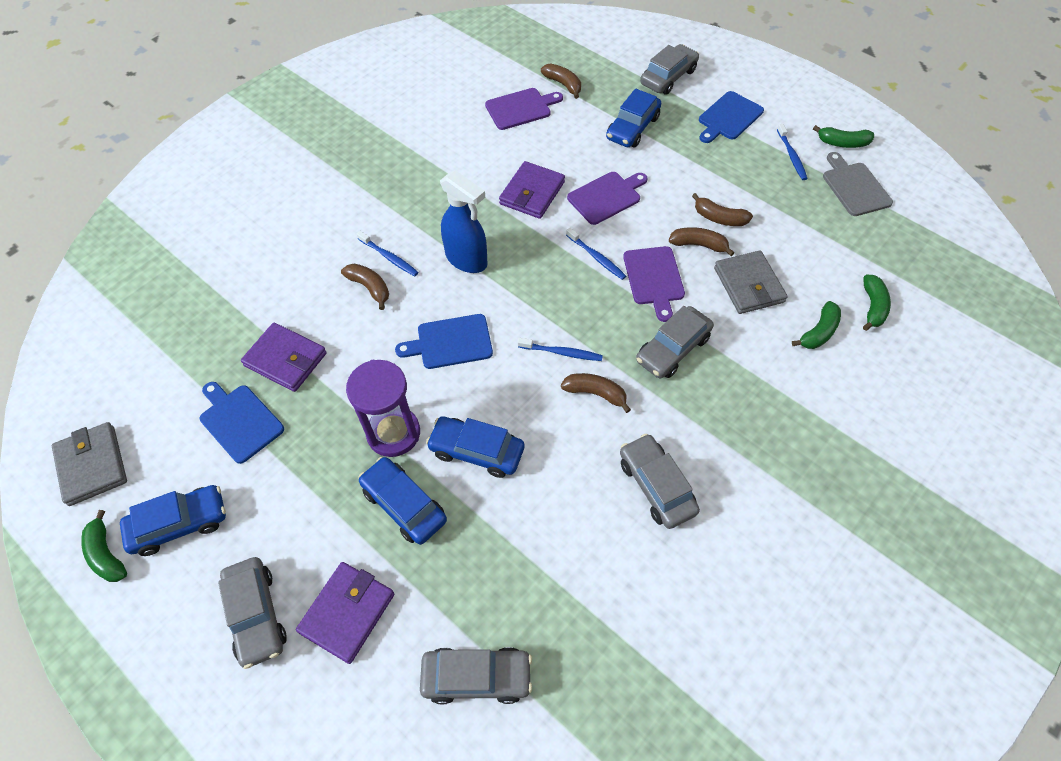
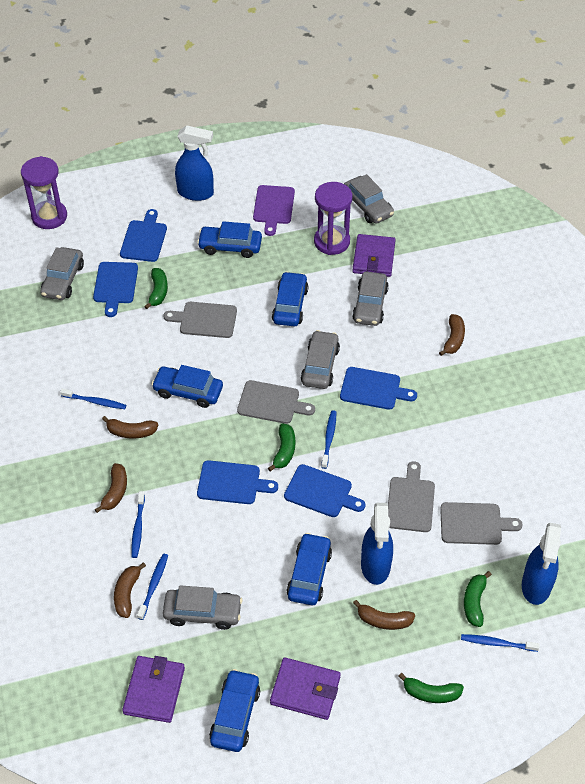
blue car: 4 -> 5
blue cutting board: 3 -> 5
blue spray bottle: 1 -> 3
blue toothbrush: 4 -> 5
grey cutting board: 1 -> 4
grey wallet: 2 -> 0
purple cutting board: 3 -> 1
purple hourglass: 1 -> 2

